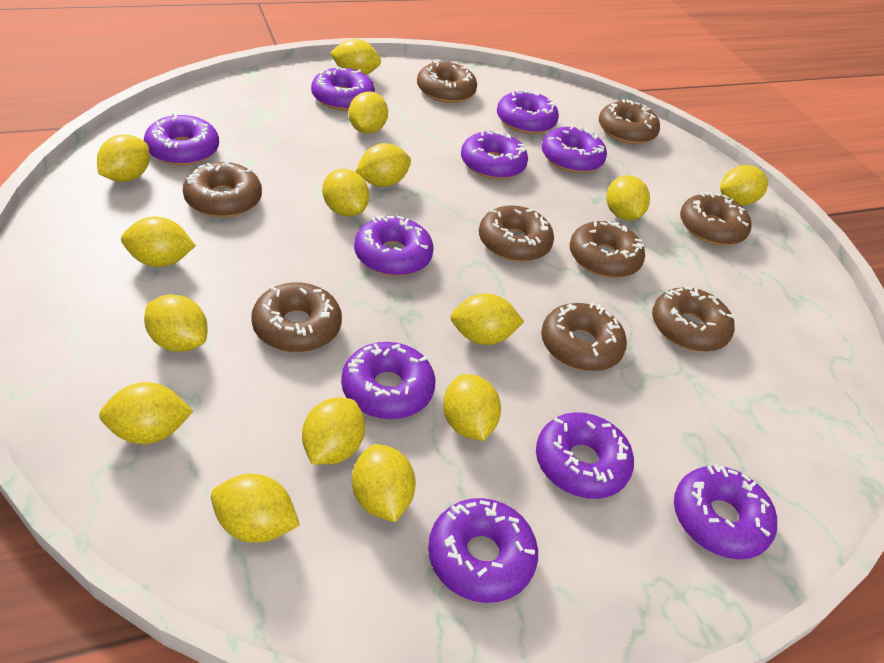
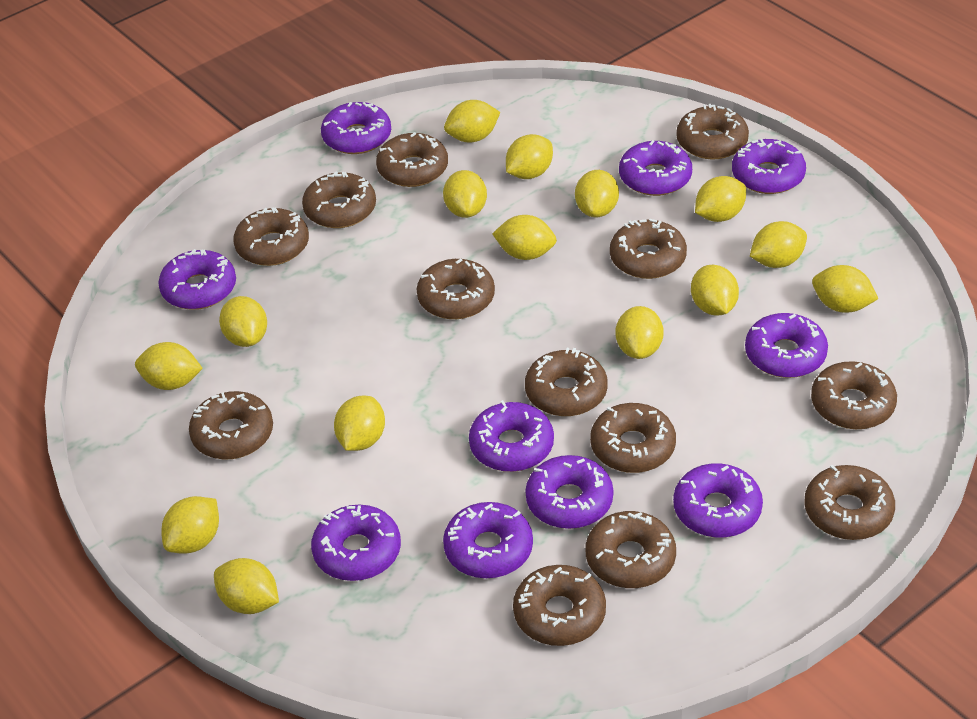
brown donut: 9 -> 13

